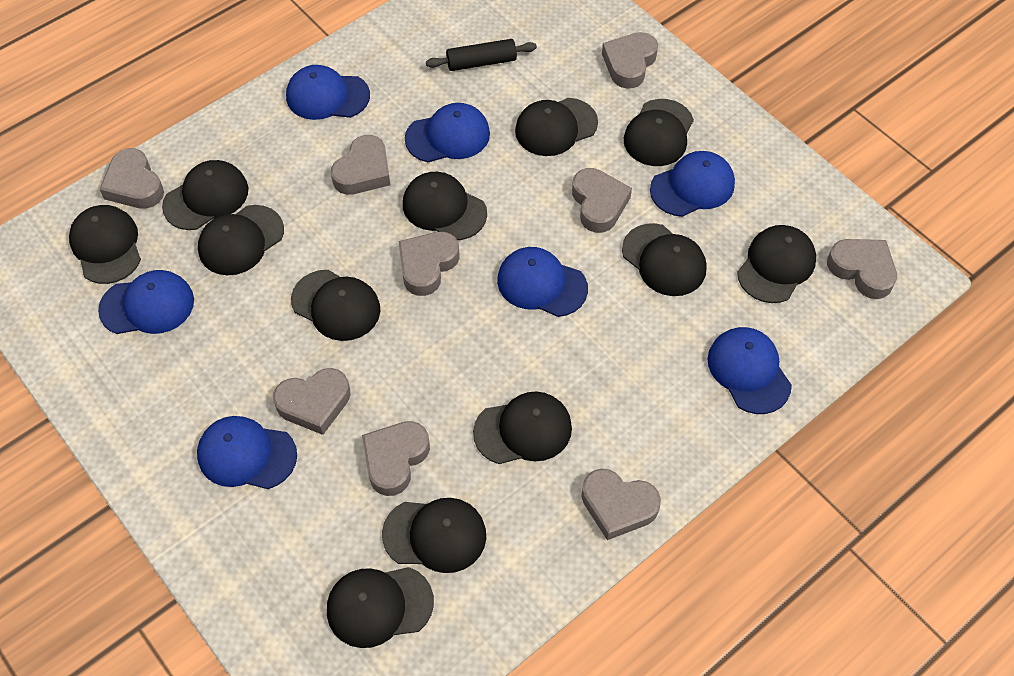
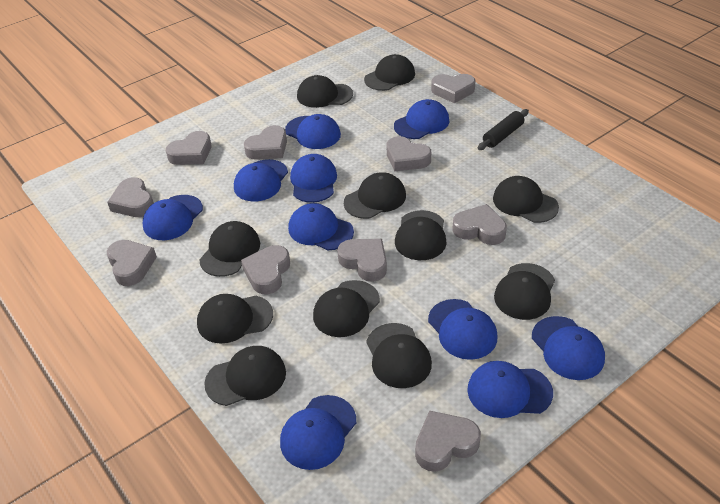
black cap: 12 -> 11
blue cap: 7 -> 10
grey heart: 9 -> 10

